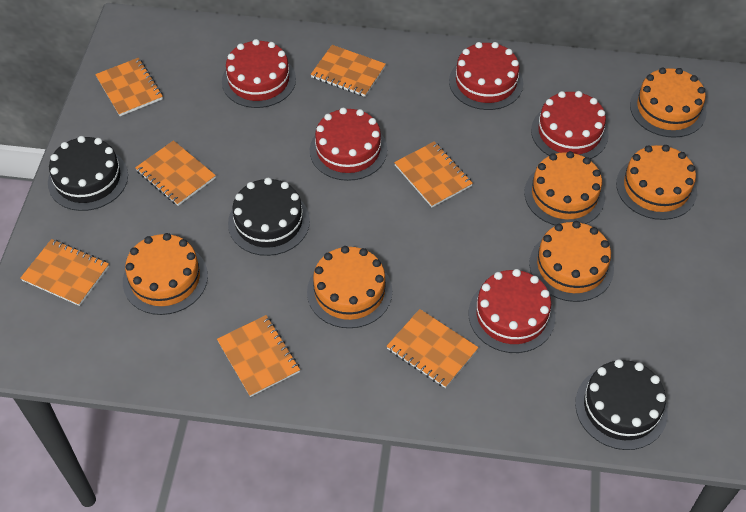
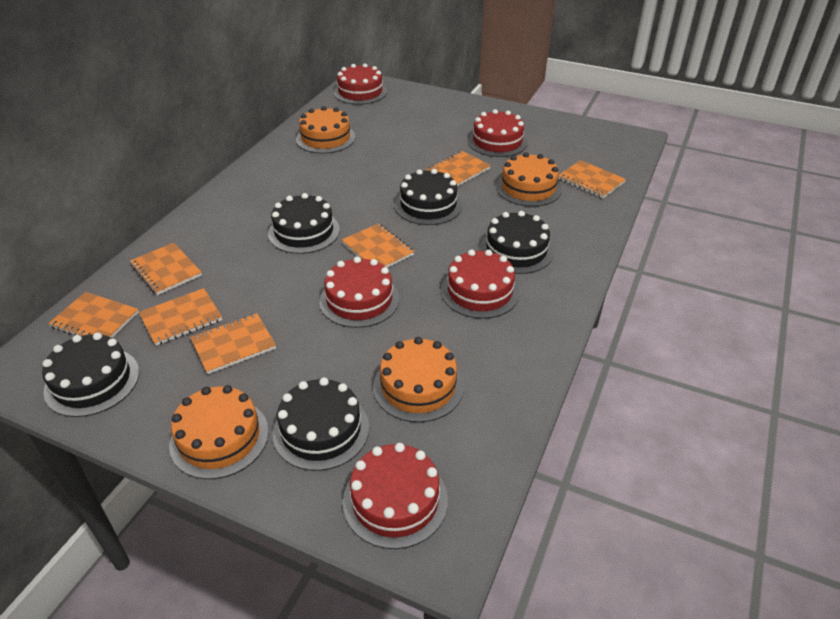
black cake: 3 -> 5
orange cake: 6 -> 4

